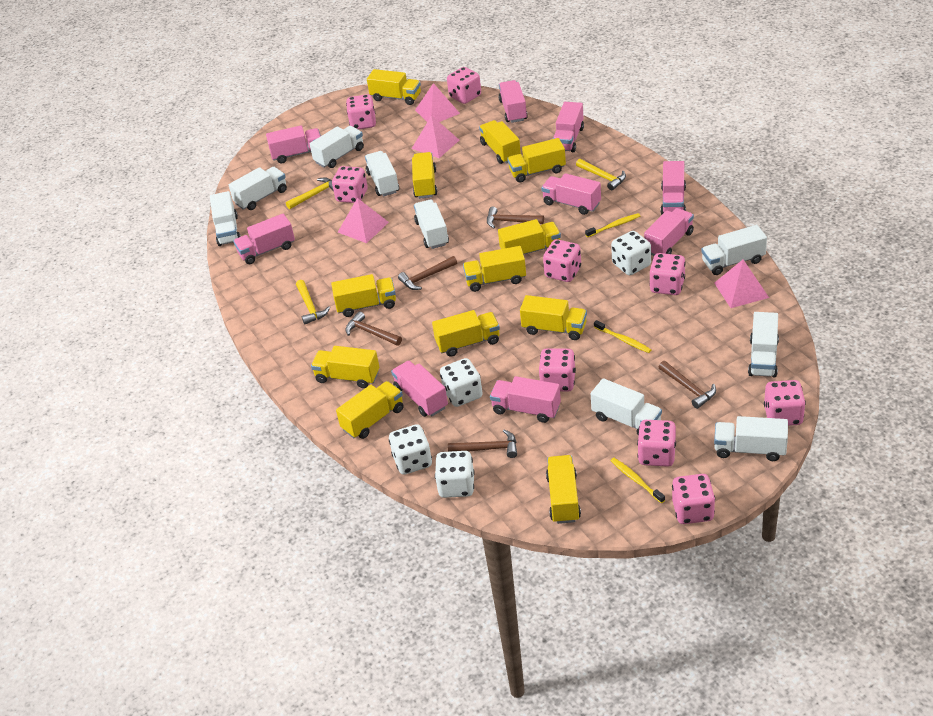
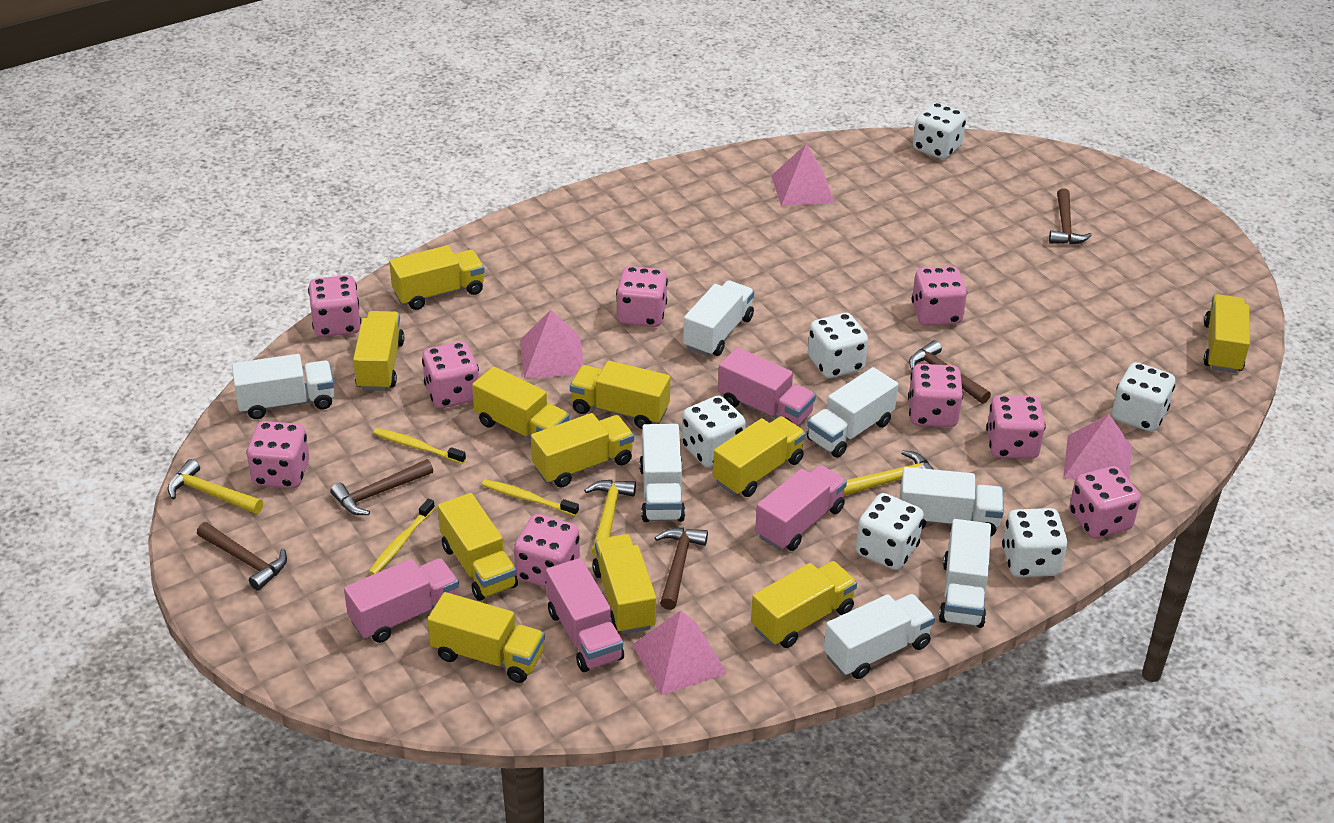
pink truck: 9 -> 4
white dice: 4 -> 6
white truck: 9 -> 7
yellow truck: 12 -> 11

